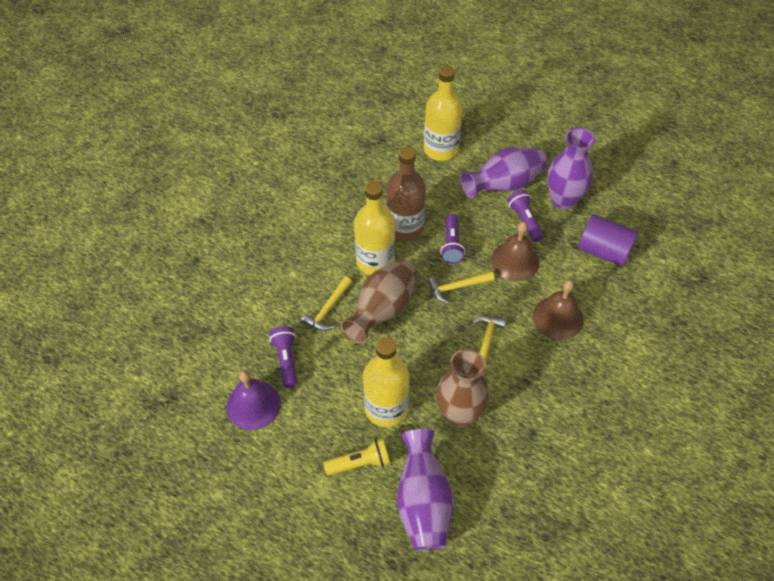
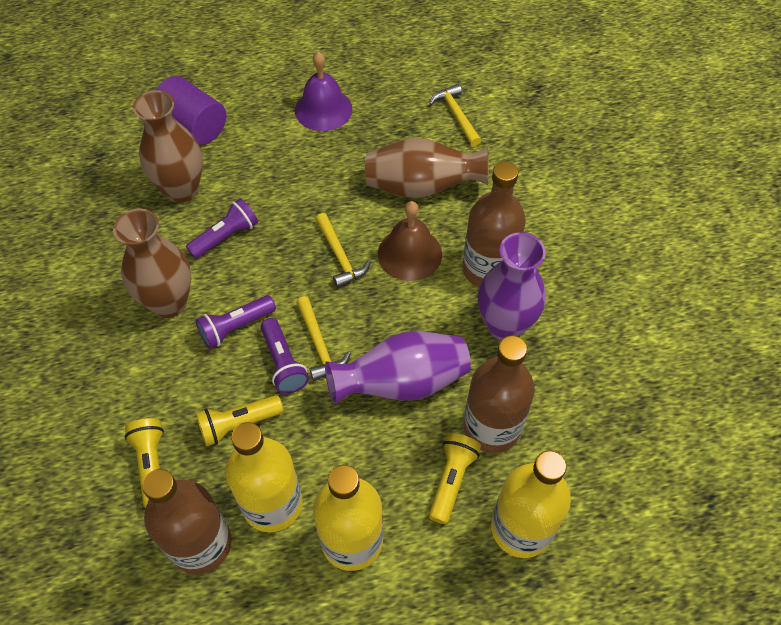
brown bell: 2 -> 1
brown bottle: 1 -> 3
brown vase: 2 -> 3
purple vase: 3 -> 2
yellow flashlight: 1 -> 3

